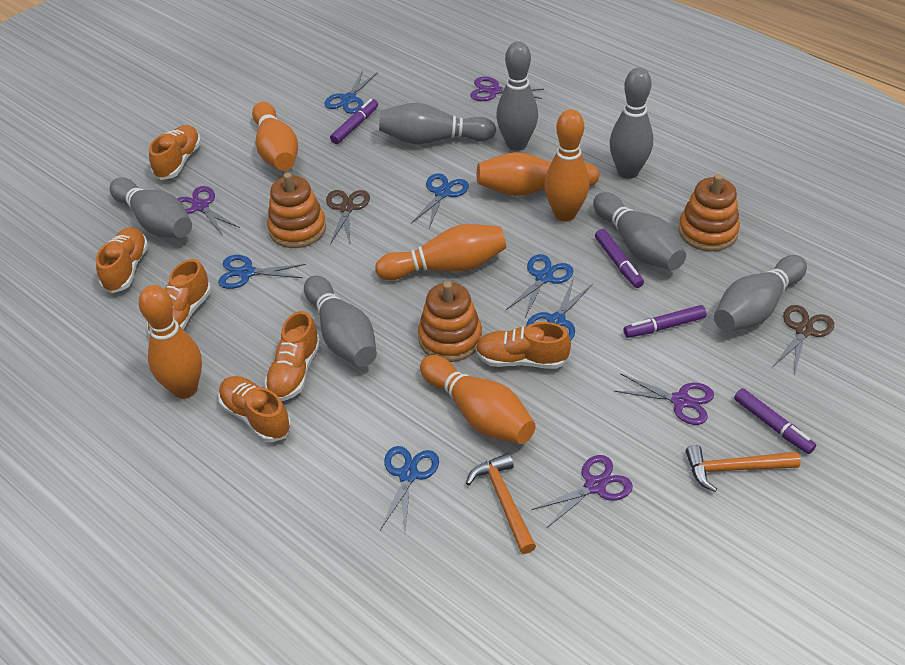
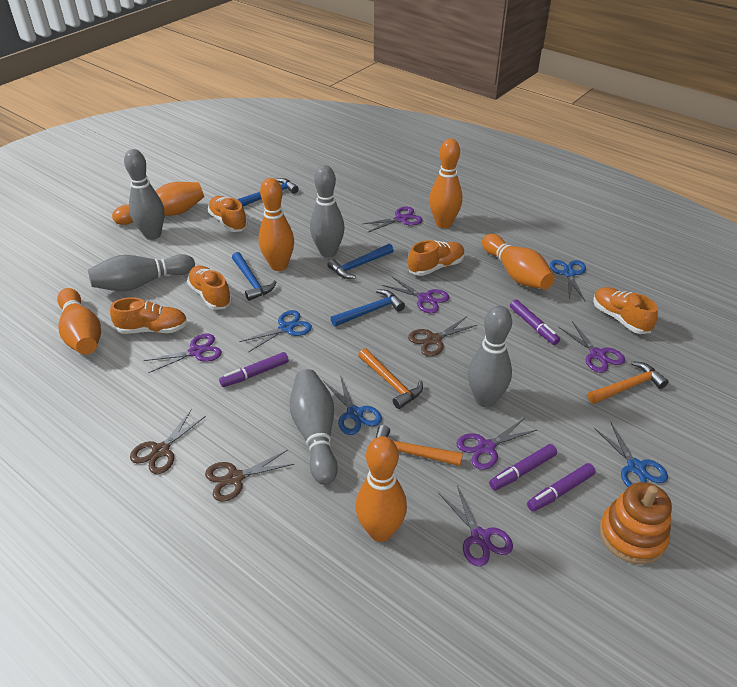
blue hammer: 0 -> 4
blue scissors: 6 -> 4
brown scissors: 2 -> 3
grey bowling pin: 7 -> 5
orange hammer: 2 -> 3
orange shoe: 6 -> 5
orange stacking toy: 3 -> 1
purple scissors: 4 -> 6

